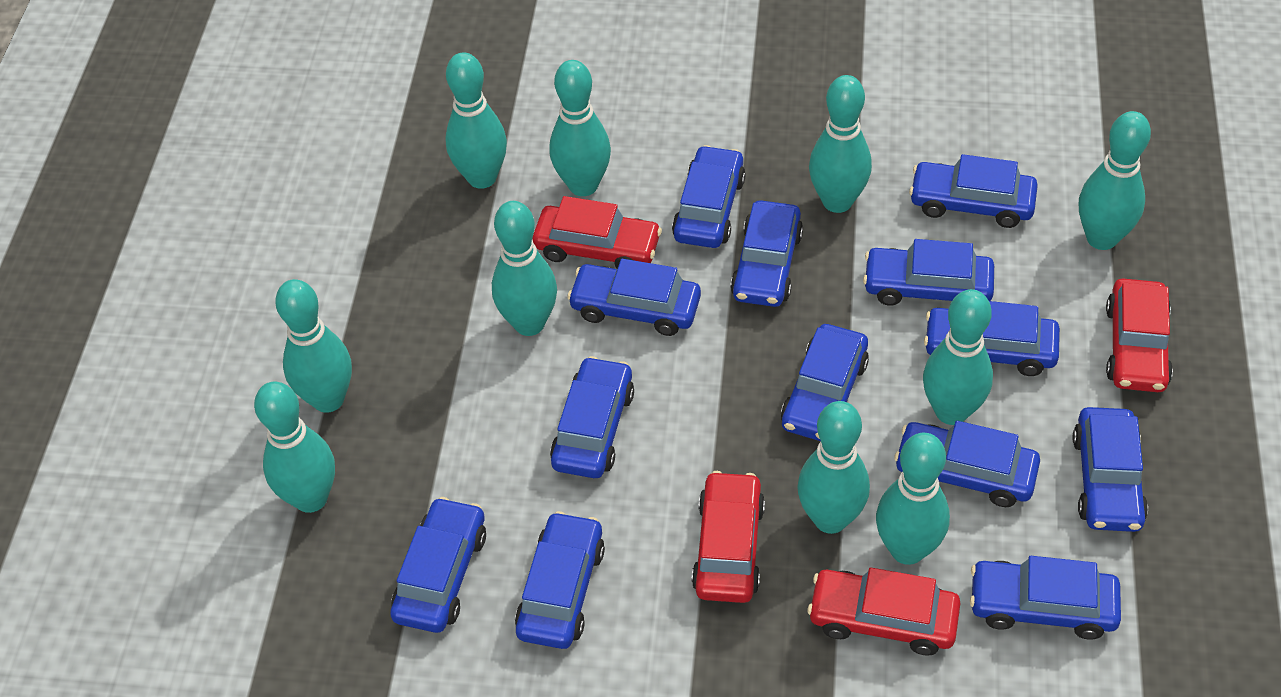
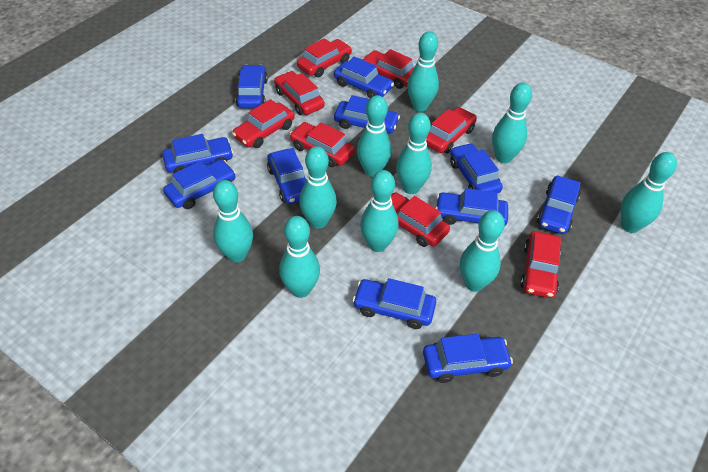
blue car: 13 -> 11
red car: 4 -> 8

